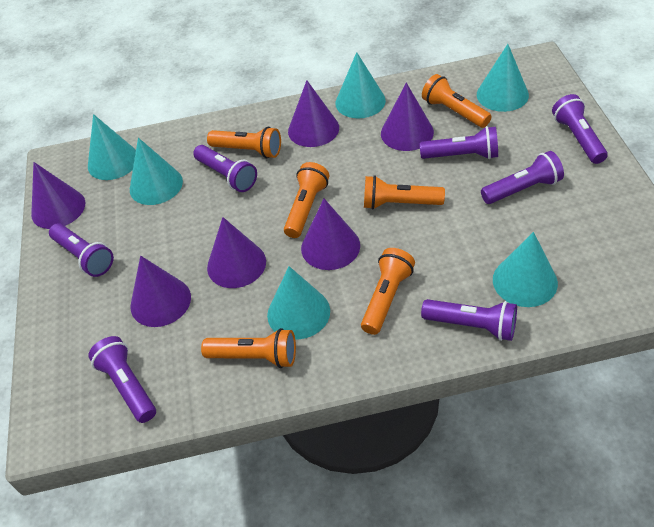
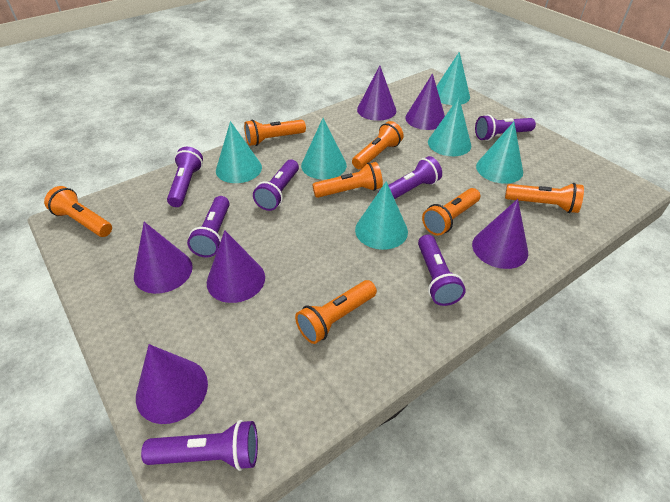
orange flashlight: 6 -> 7

